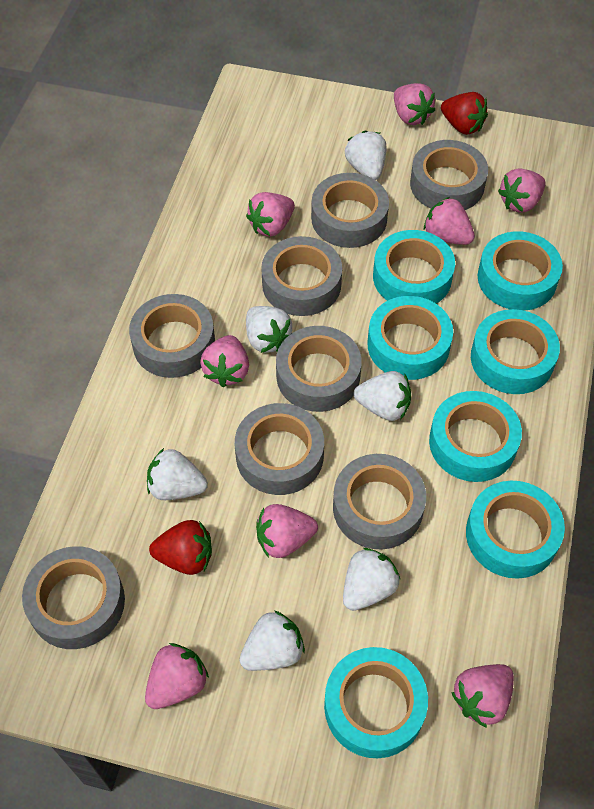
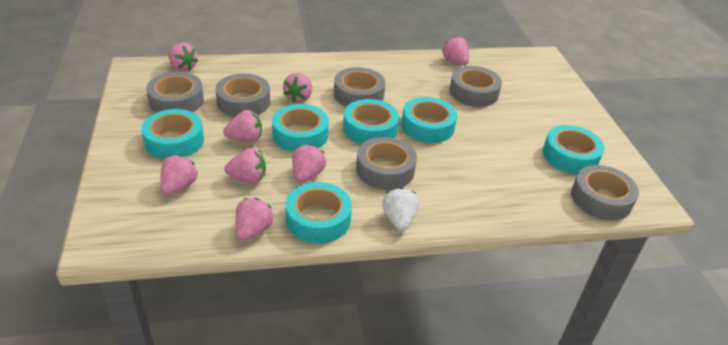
grey tape: 8 -> 6
red strawberry: 2 -> 0
turquoise tape: 7 -> 6
white strawberry: 6 -> 1

